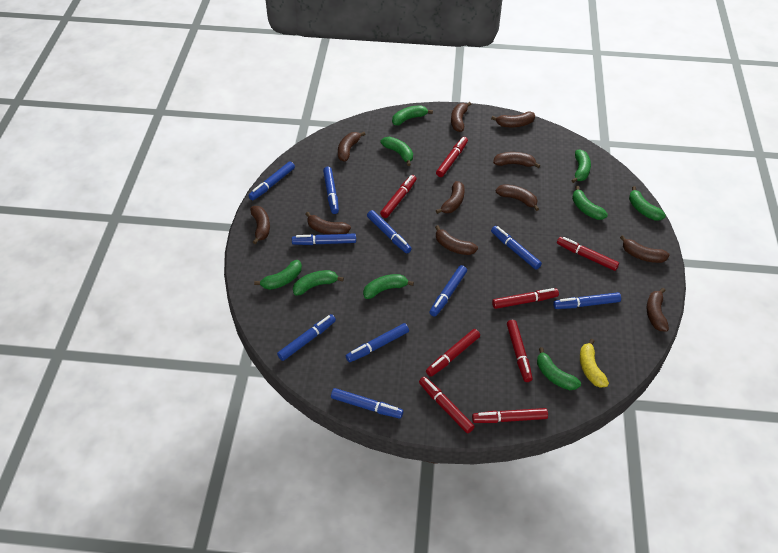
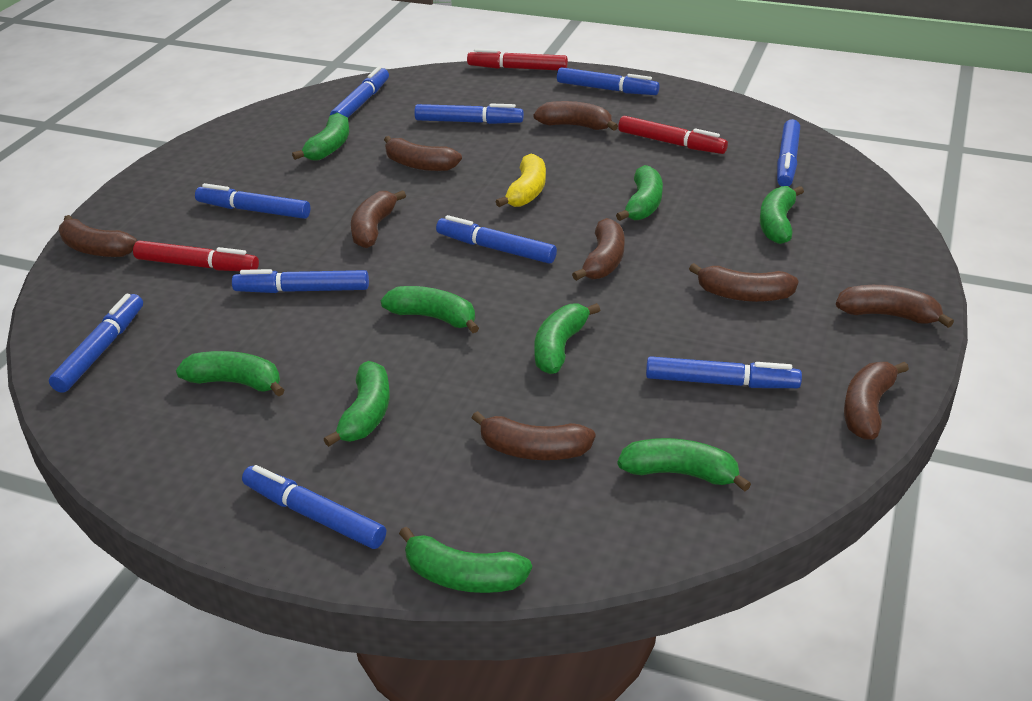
brown banana: 11 -> 9
red marker: 8 -> 3

